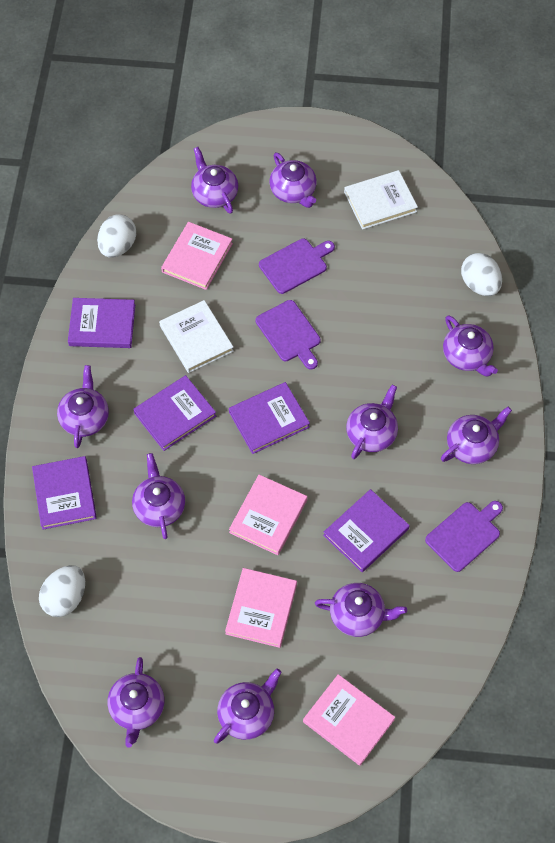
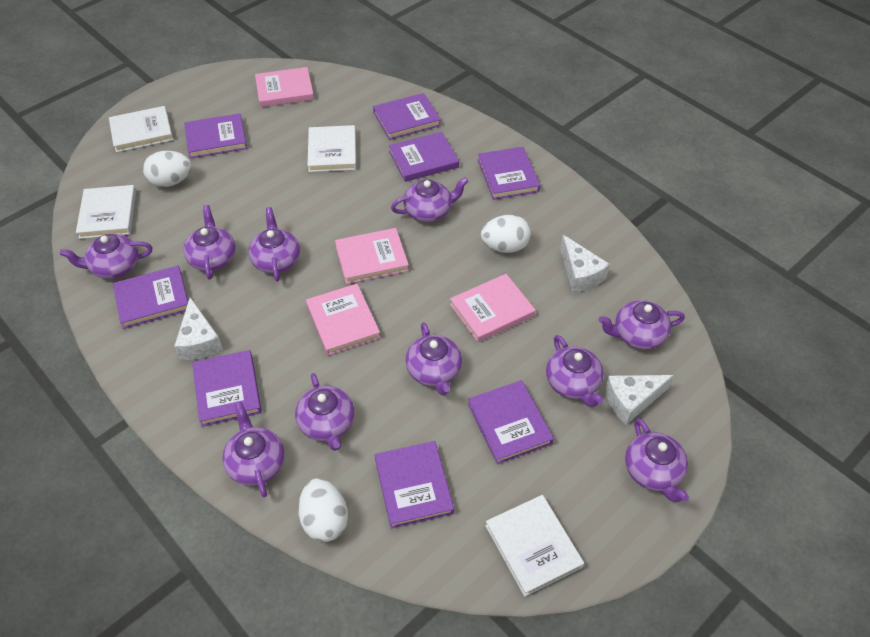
purple book: 5 -> 8
purple cutting board: 3 -> 0
white book: 2 -> 4
white cheese: 0 -> 3

